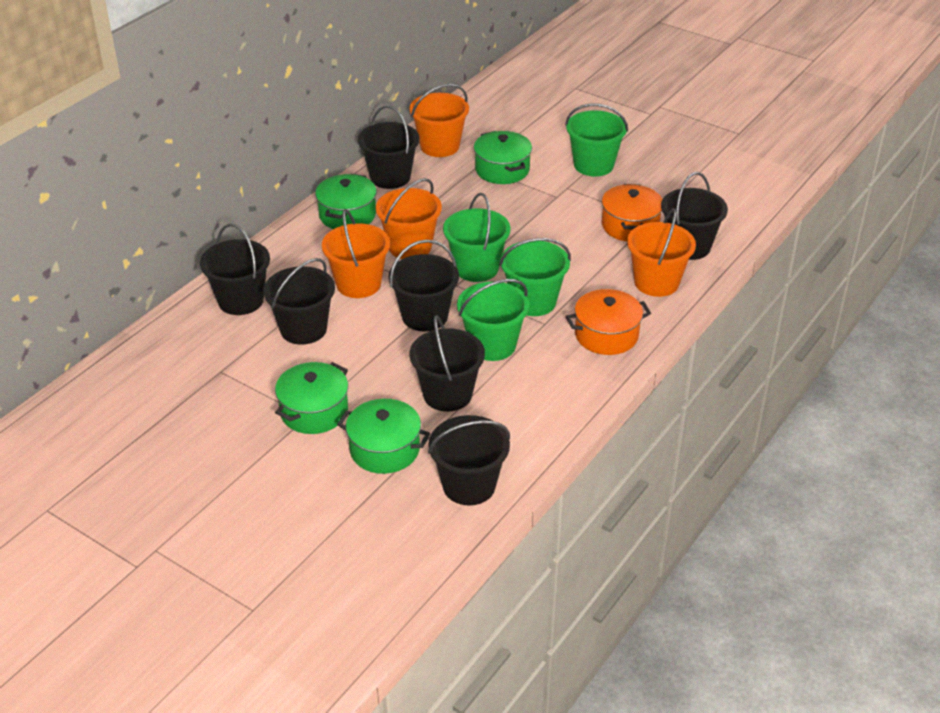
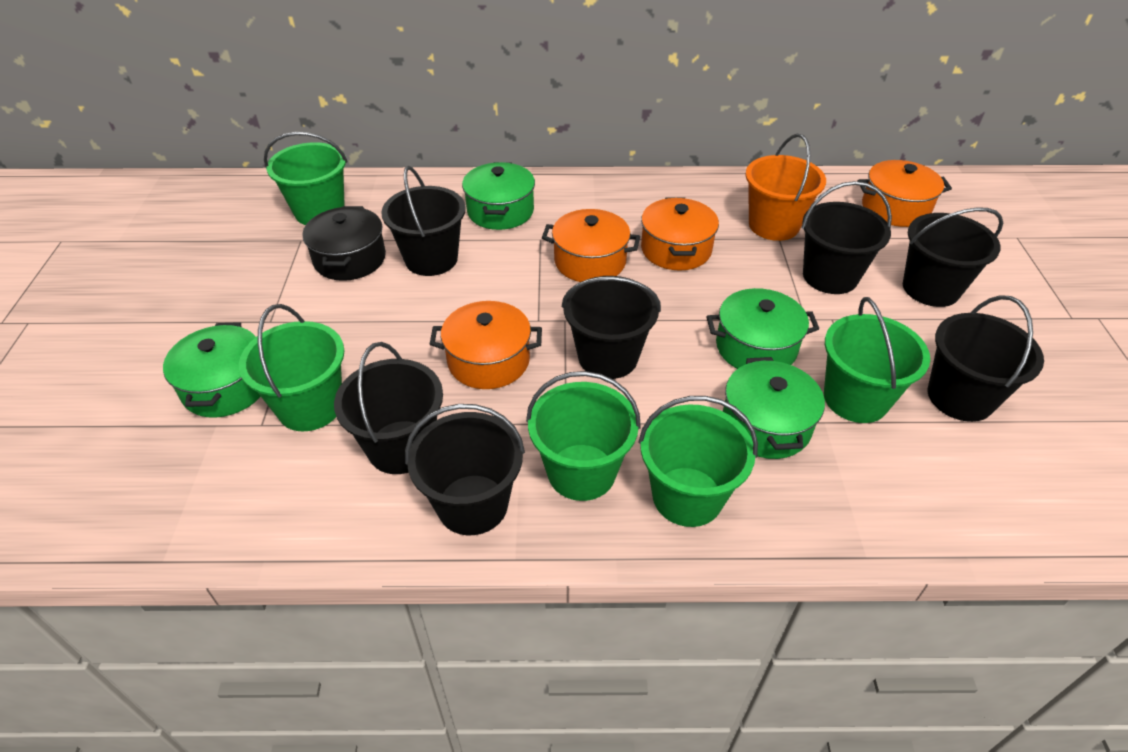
black pot: 0 -> 1
green bucket: 4 -> 5
orange bucket: 4 -> 1
orange pot: 2 -> 4

